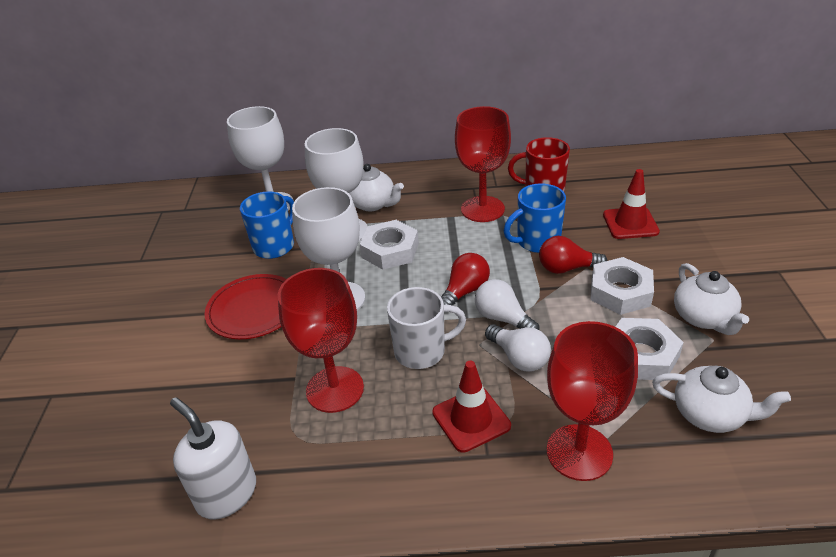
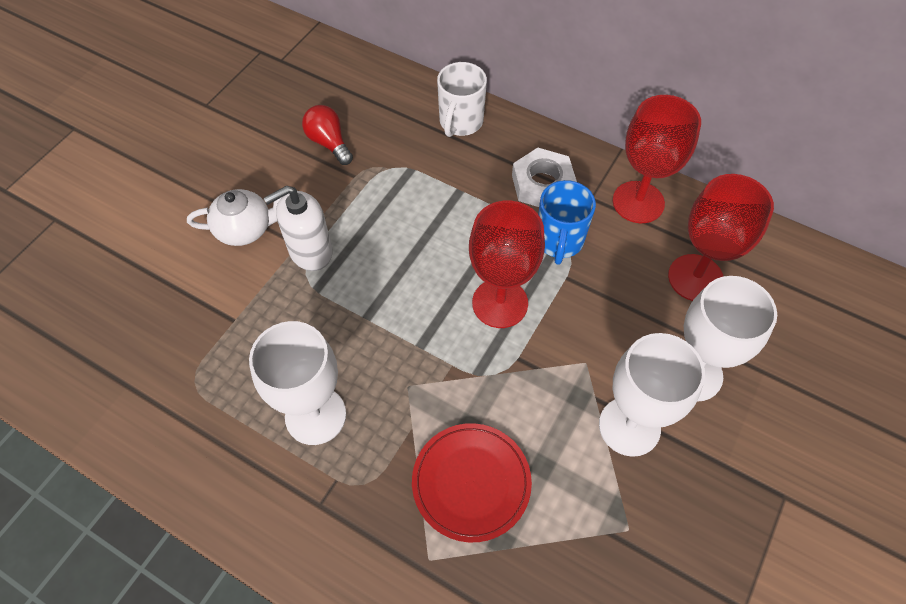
blue mug: 2 -> 1
red light bulb: 2 -> 1
red mug: 1 -> 0
red traffic cone: 2 -> 0
white light bulb: 2 -> 0
white nut: 3 -> 1
white teapot: 3 -> 1

